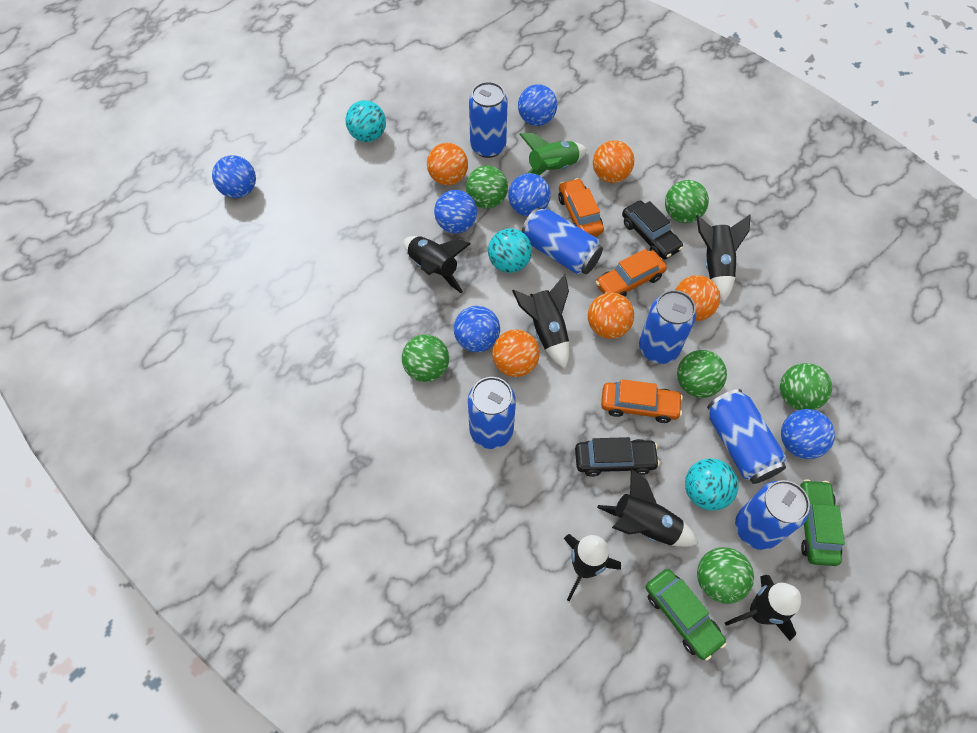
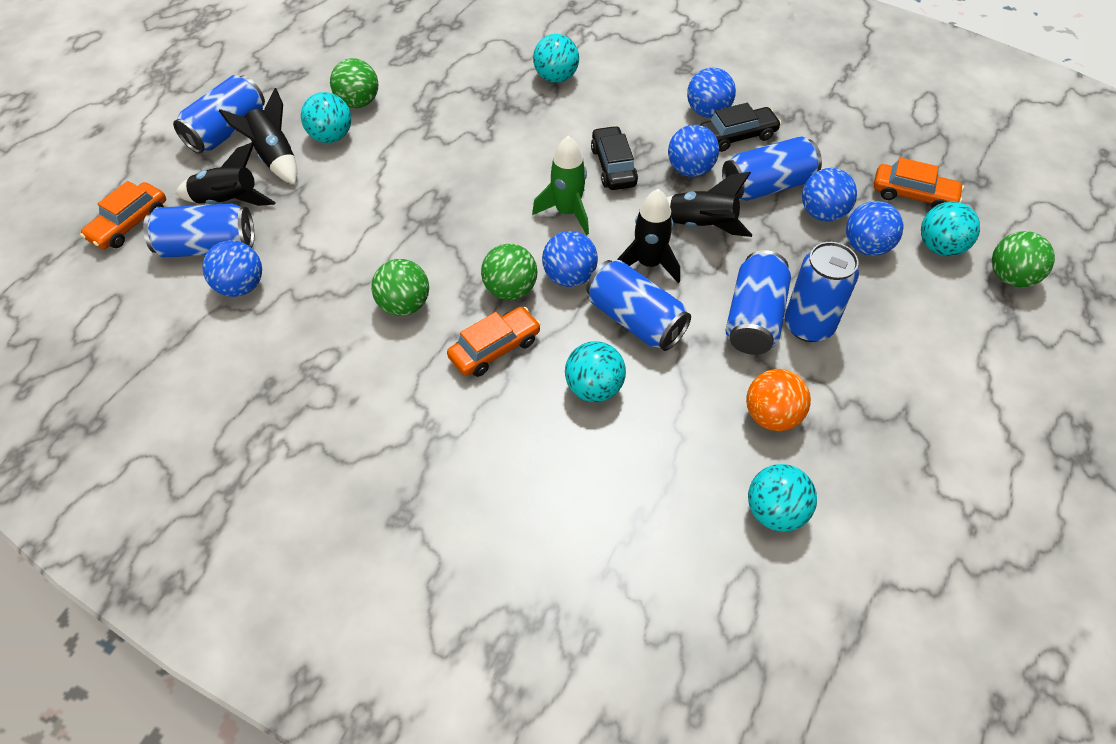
black rocket: 6 -> 4
green ball: 6 -> 4
green car: 2 -> 0
orange ball: 5 -> 1
turquoise ball: 3 -> 5

